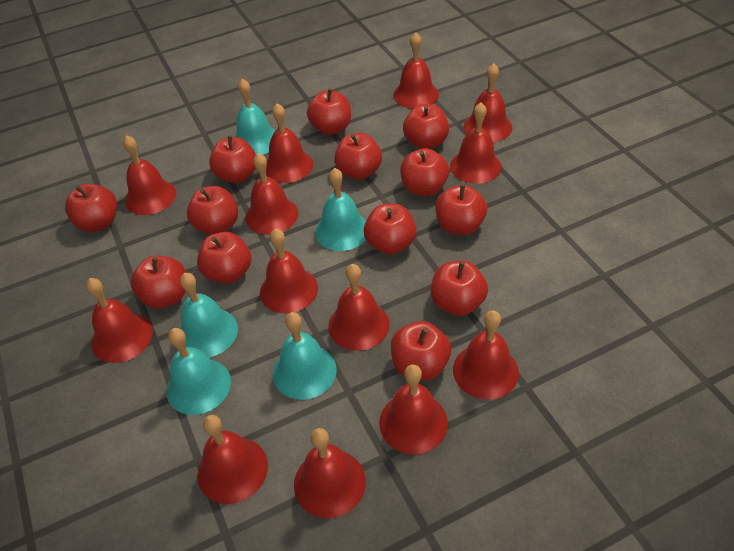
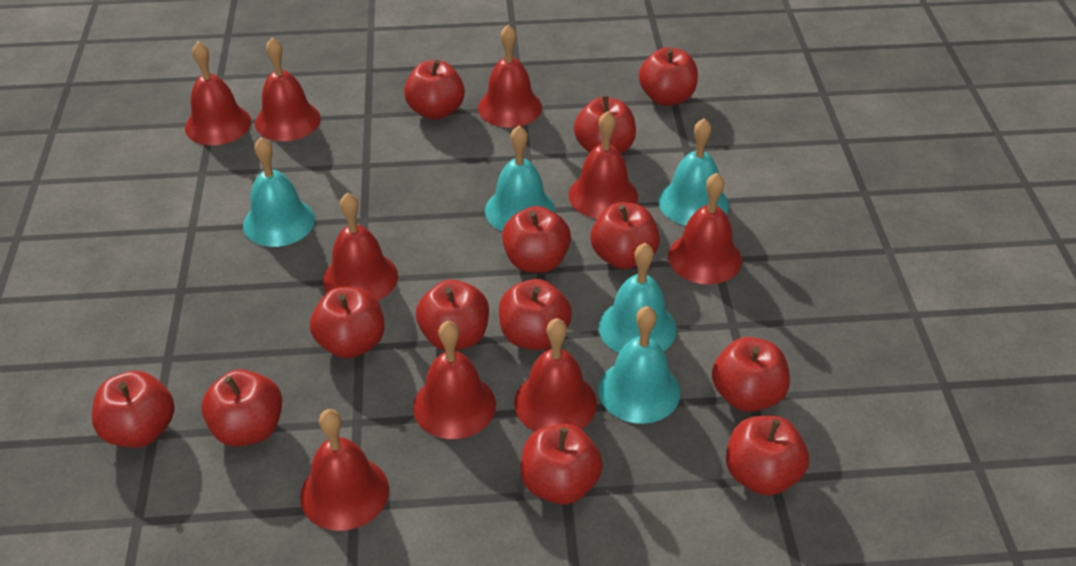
red bell: 13 -> 9

